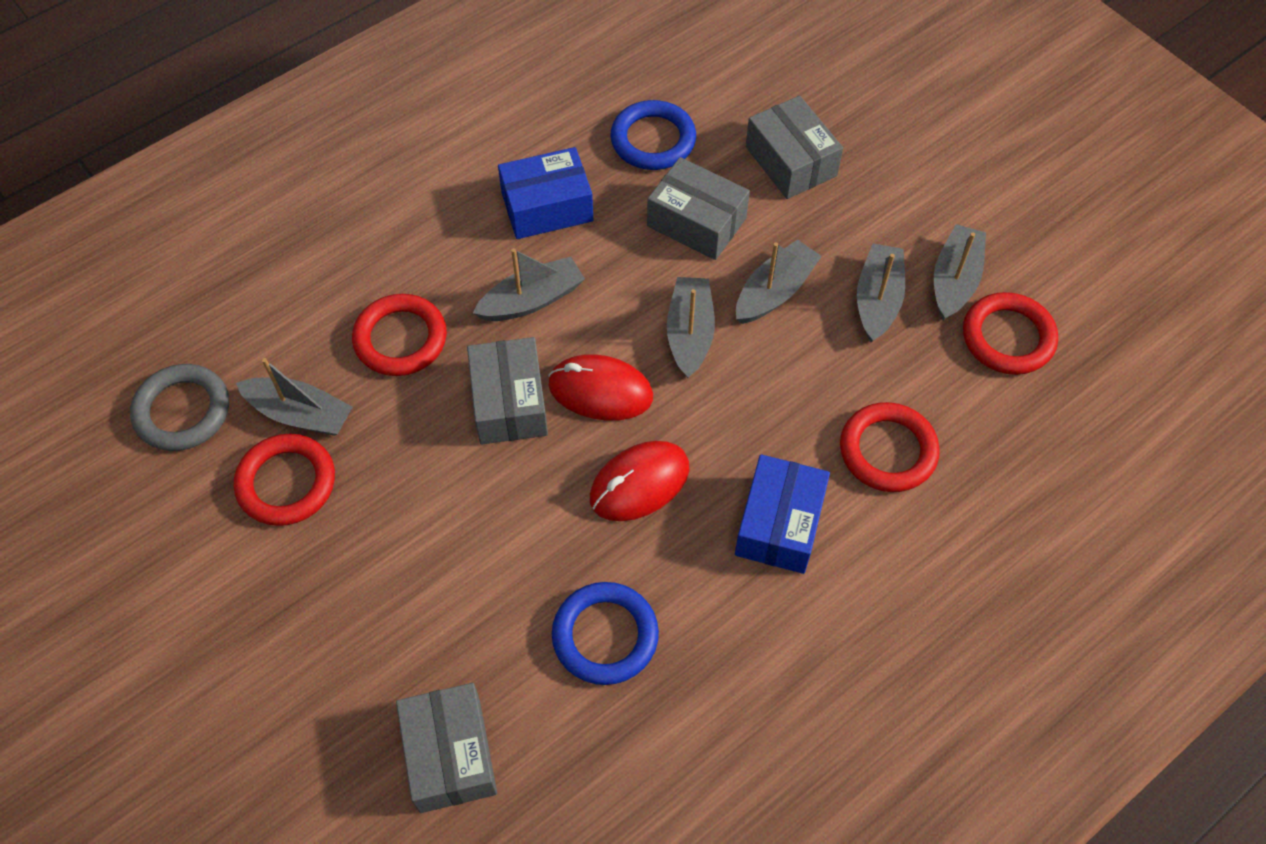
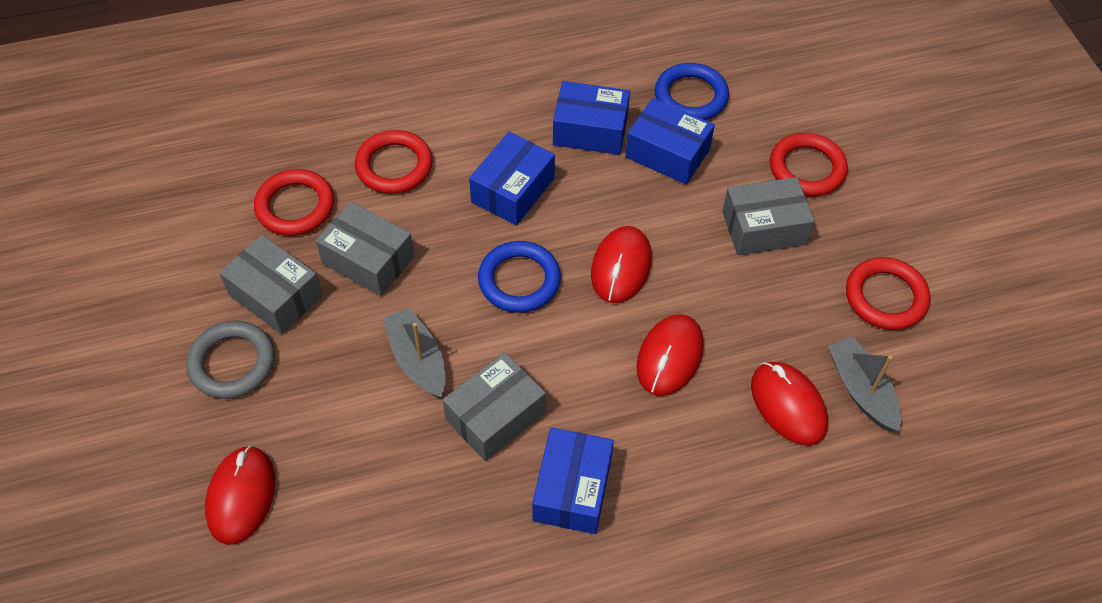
blue box: 2 -> 4
grey boat: 6 -> 2
red mouse: 2 -> 4

